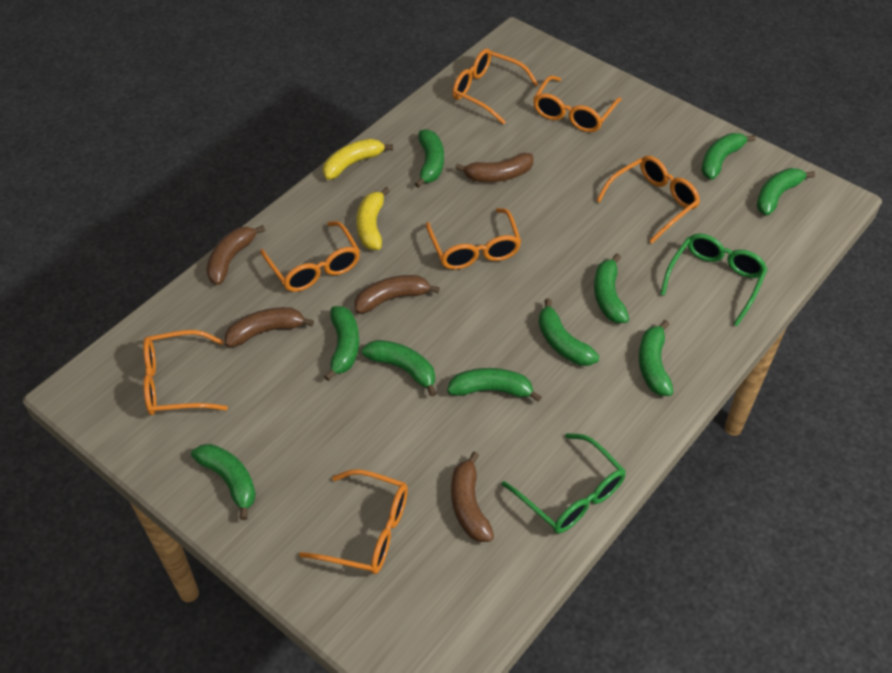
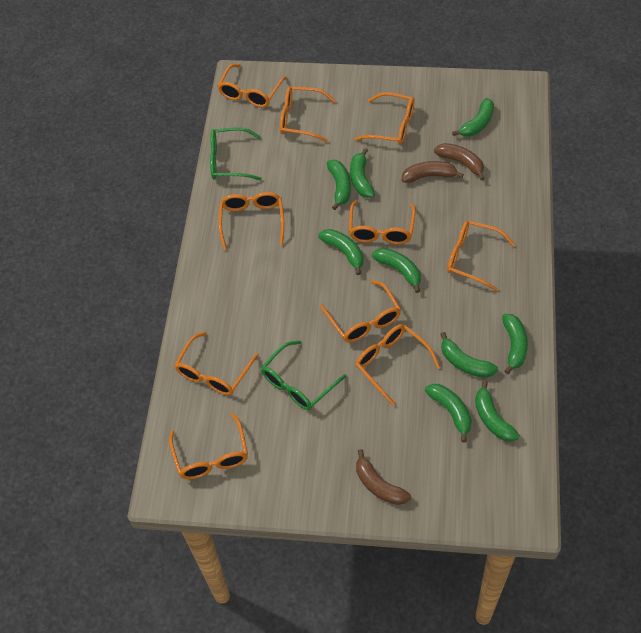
brown banana: 5 -> 3
green banana: 10 -> 9
orange glasses: 7 -> 10
yellow banana: 2 -> 0

